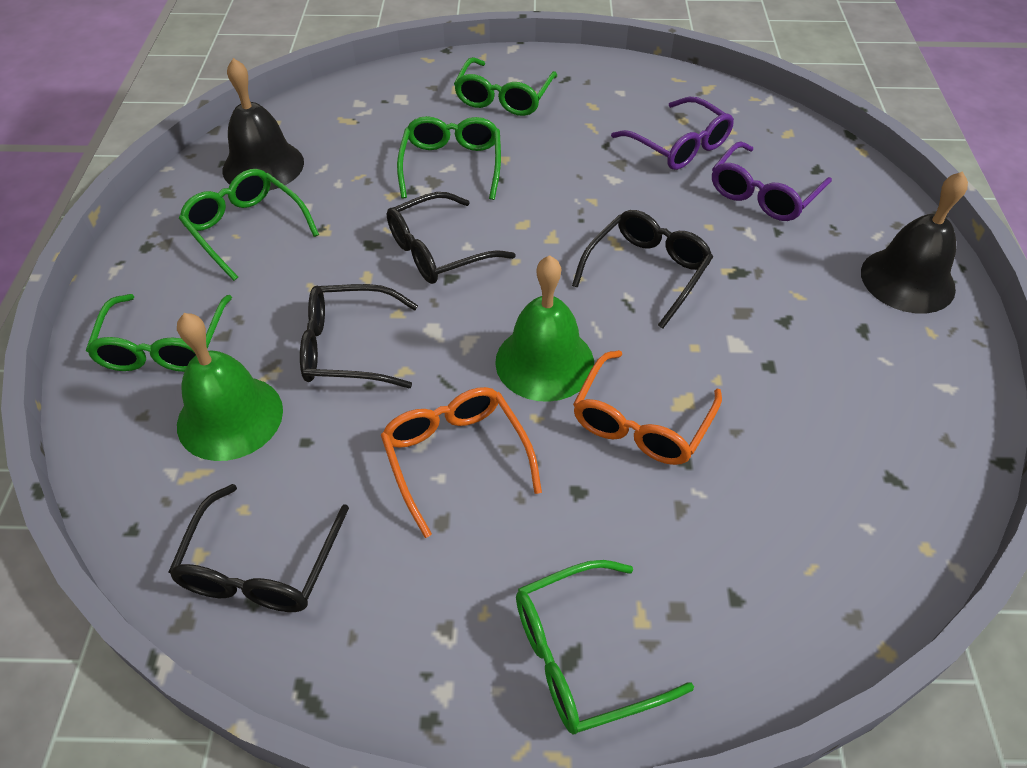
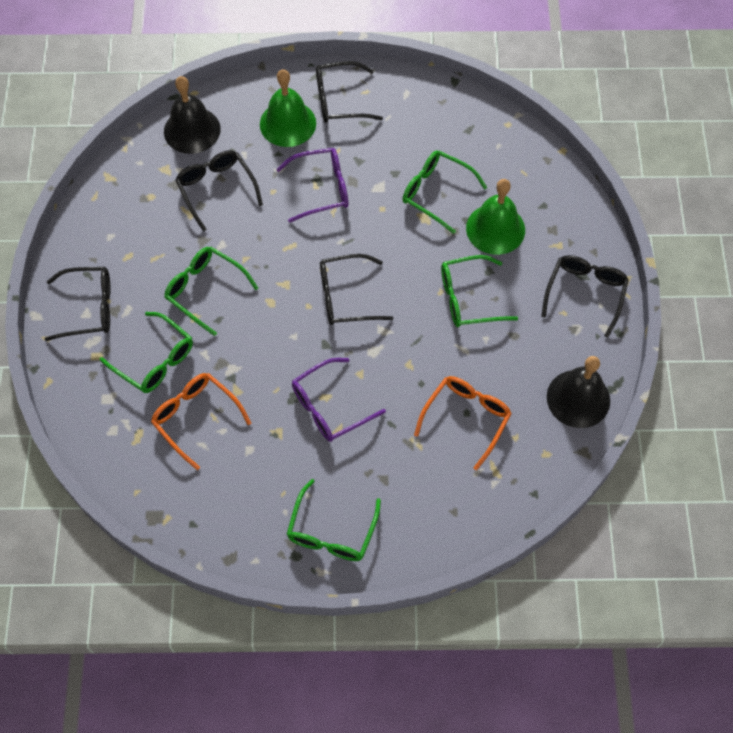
black glasses: 4 -> 5

